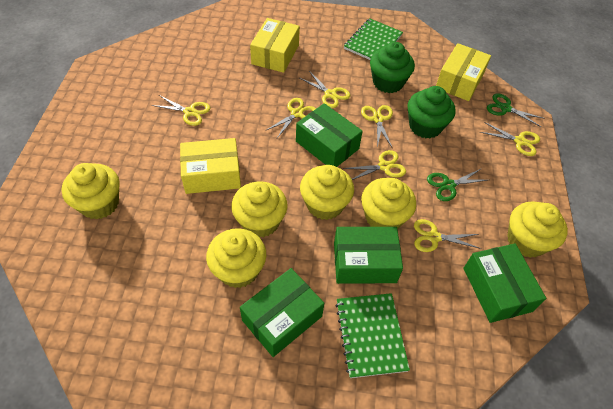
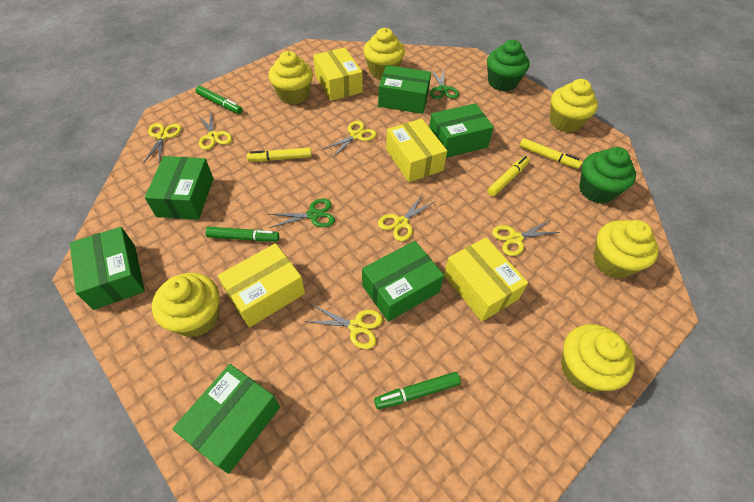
green box: 4 -> 6
green marker: 0 -> 3
green notebook: 2 -> 0
yellow box: 3 -> 4
yellow marker: 0 -> 3
yellow scissors: 7 -> 6

